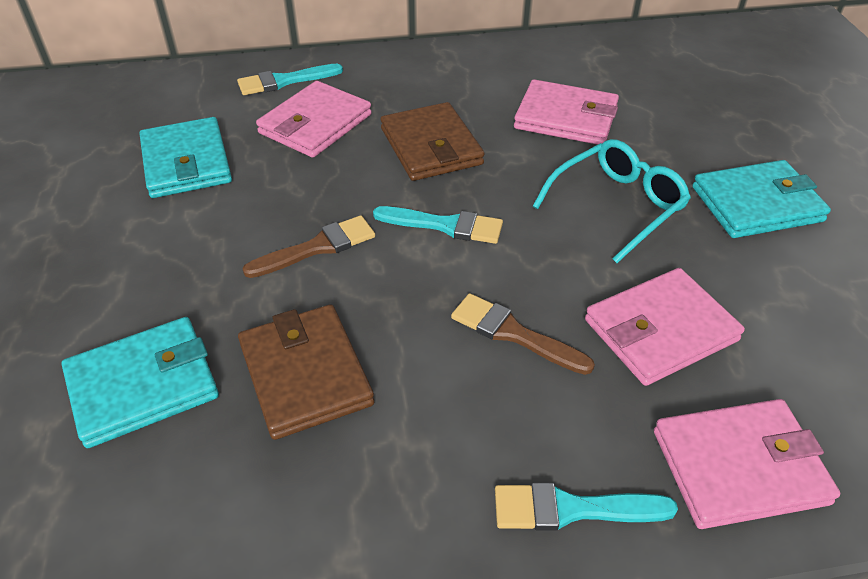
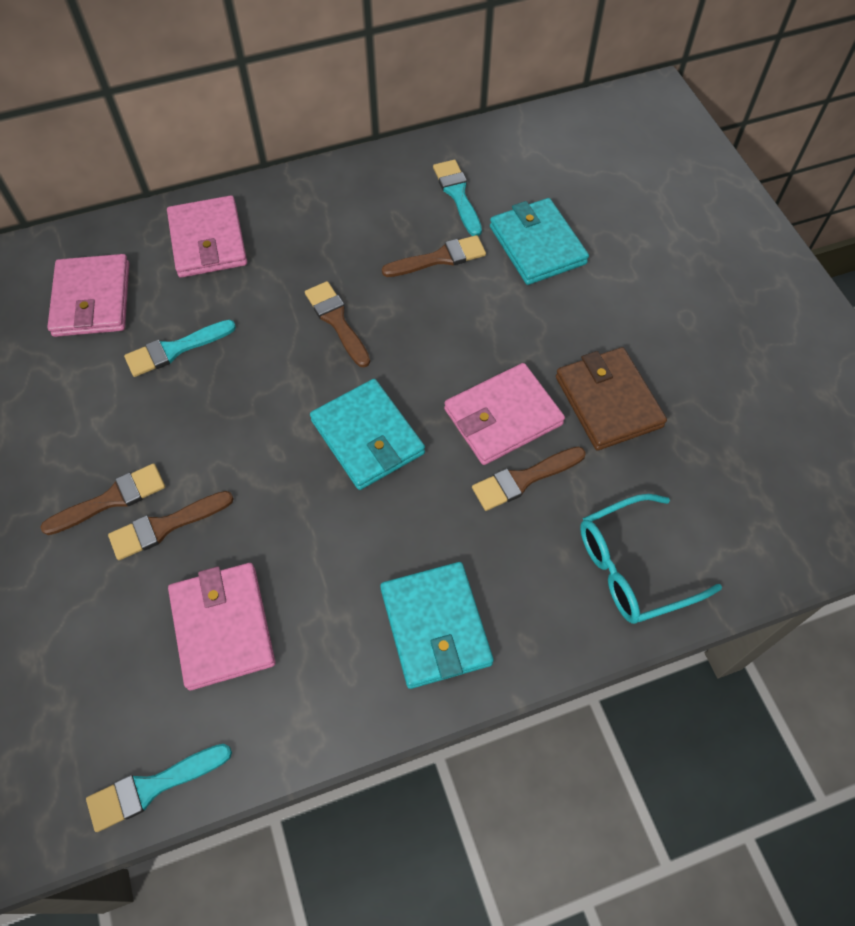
brown brush: 2 -> 5
brown wallet: 2 -> 1

